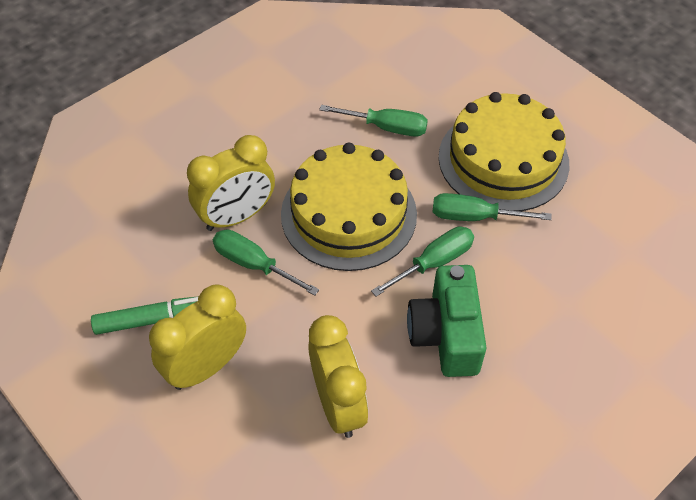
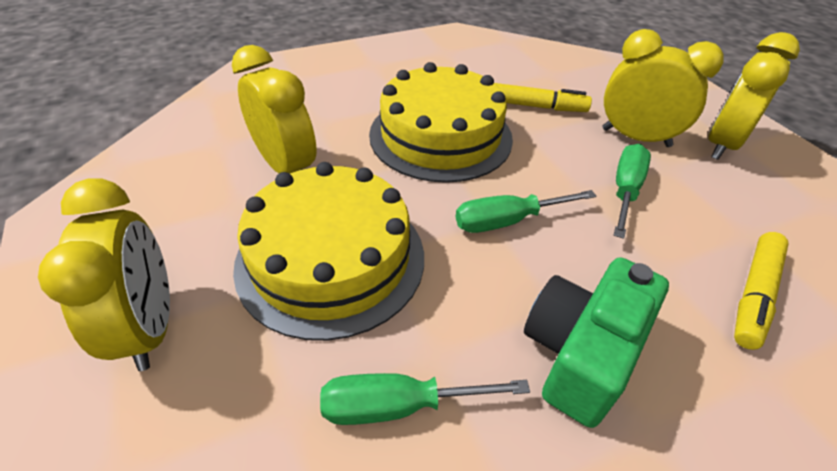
green marker: 1 -> 0
green screwdriver: 4 -> 3
yellow clock: 3 -> 4
yellow marker: 0 -> 2

